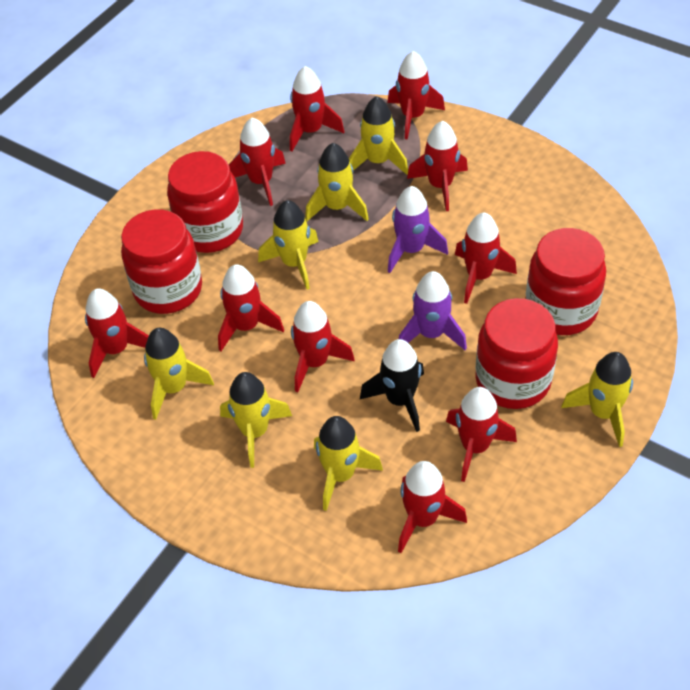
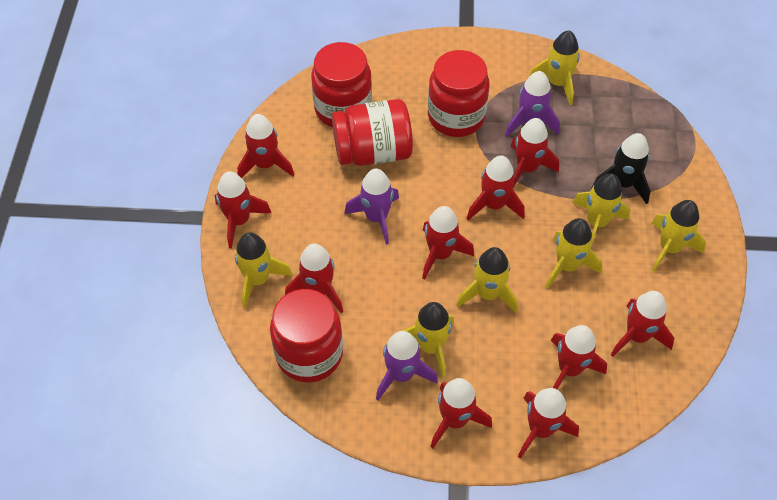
purple rocket: 2 -> 3

